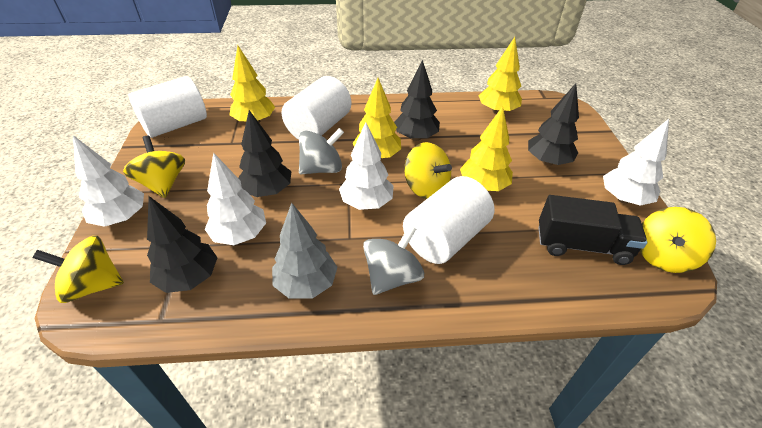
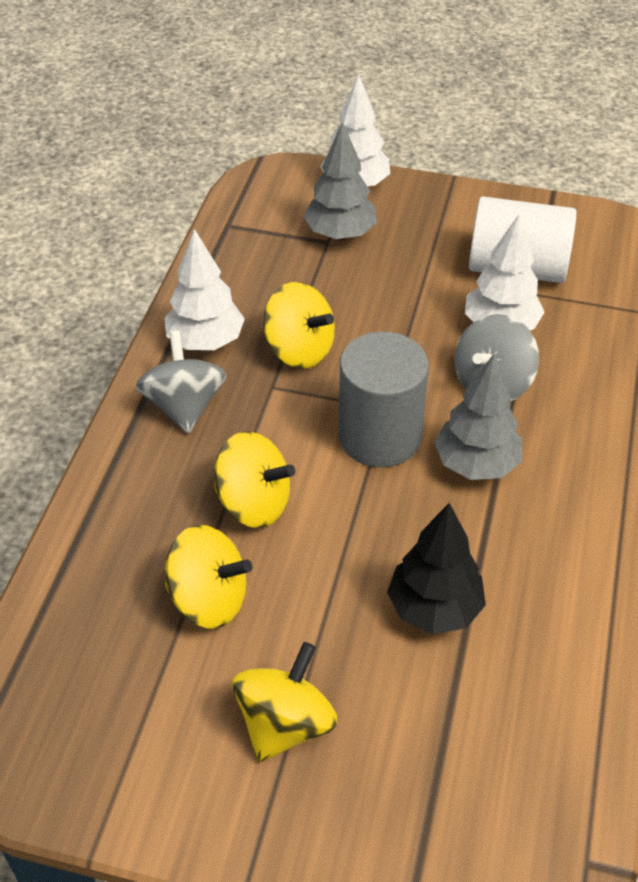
black tree: 4 -> 1
black truck: 1 -> 0
grey cylinder: 0 -> 1
grey tree: 1 -> 2
white cylinder: 3 -> 1
white tree: 4 -> 3
yellow tree: 4 -> 0

